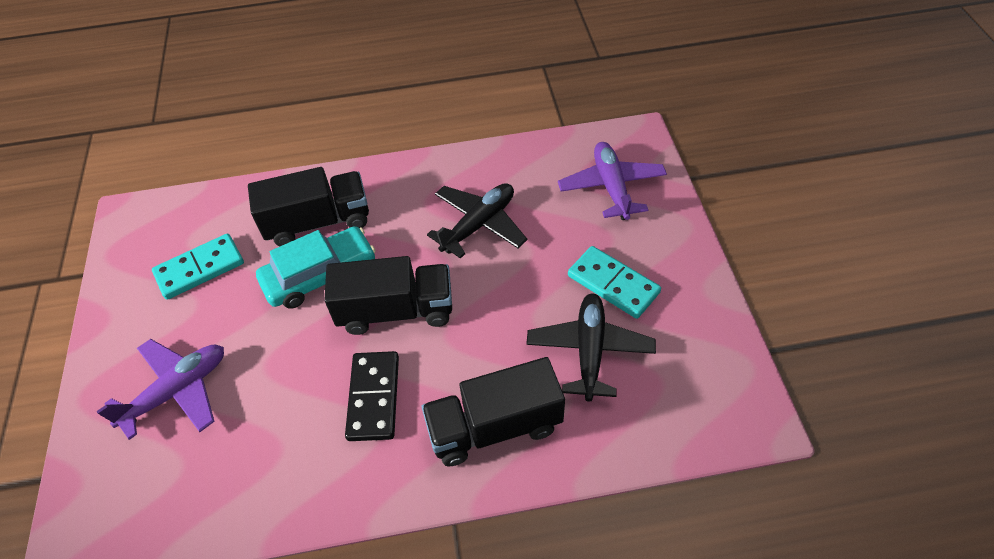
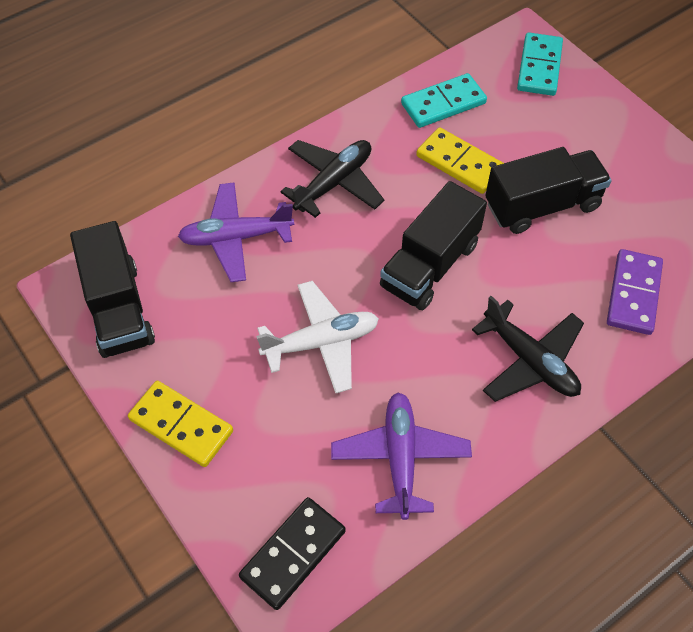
purple domino: 0 -> 1
turquoise car: 1 -> 0
white plane: 0 -> 1
yellow domino: 0 -> 2

